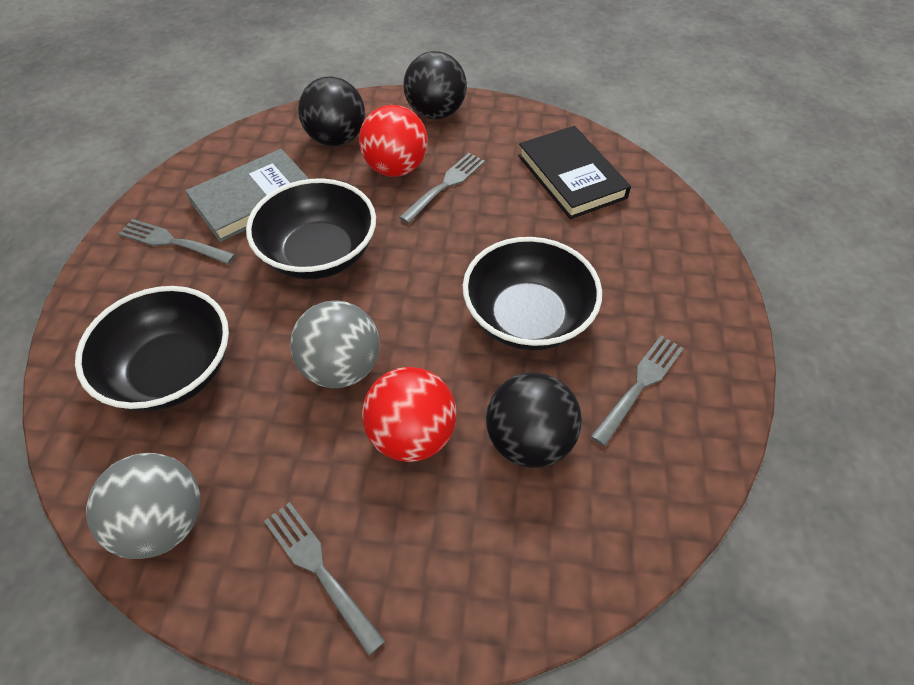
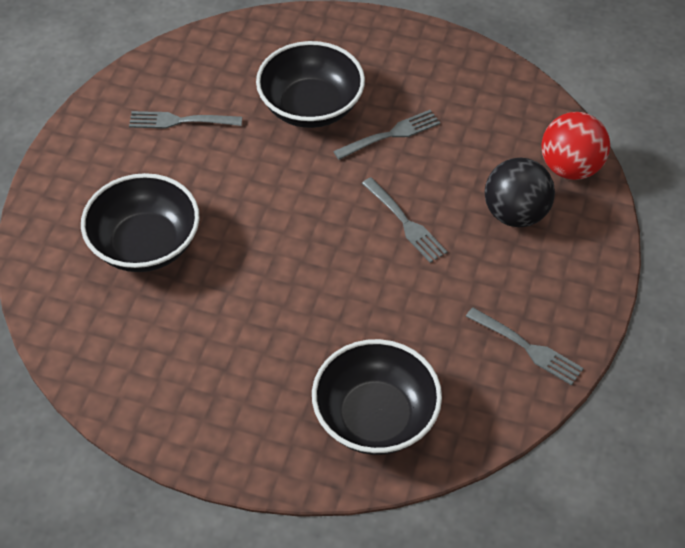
black ball: 3 -> 1
black book: 1 -> 0
grey ball: 2 -> 0
grey book: 1 -> 0
red ball: 2 -> 1

